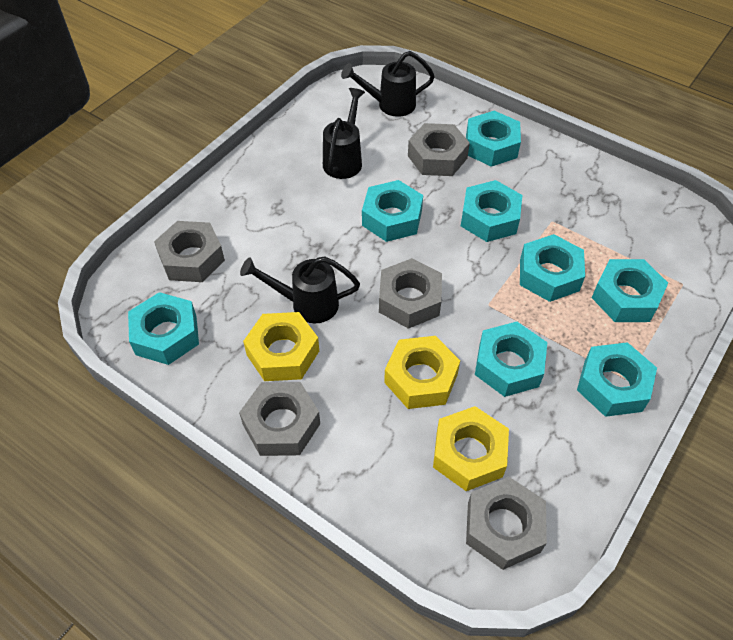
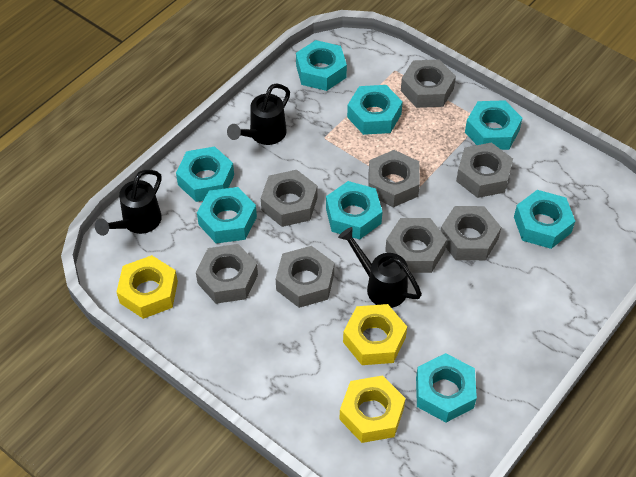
grey nut: 5 -> 8

